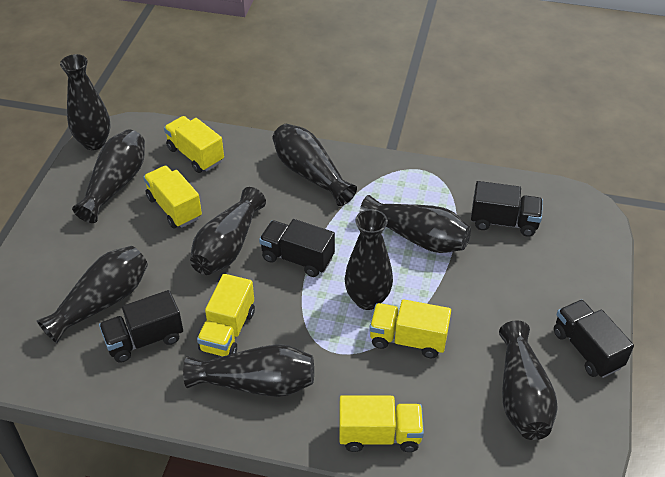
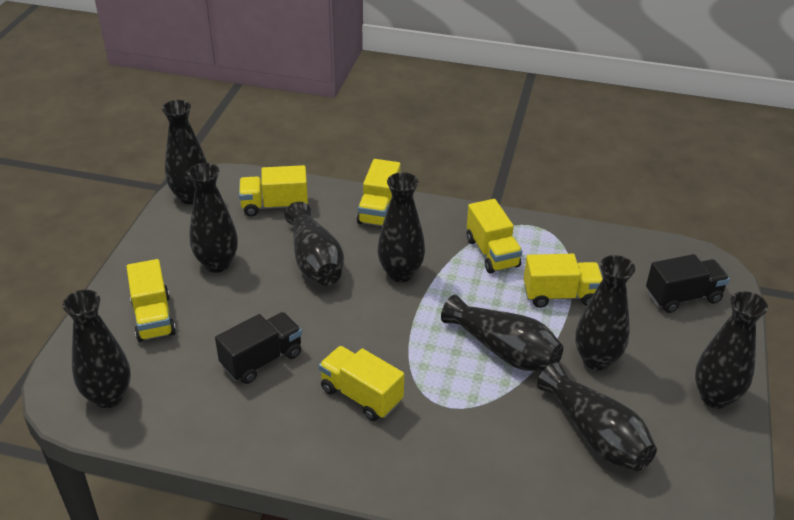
black truck: 4 -> 2
yellow truck: 5 -> 6

